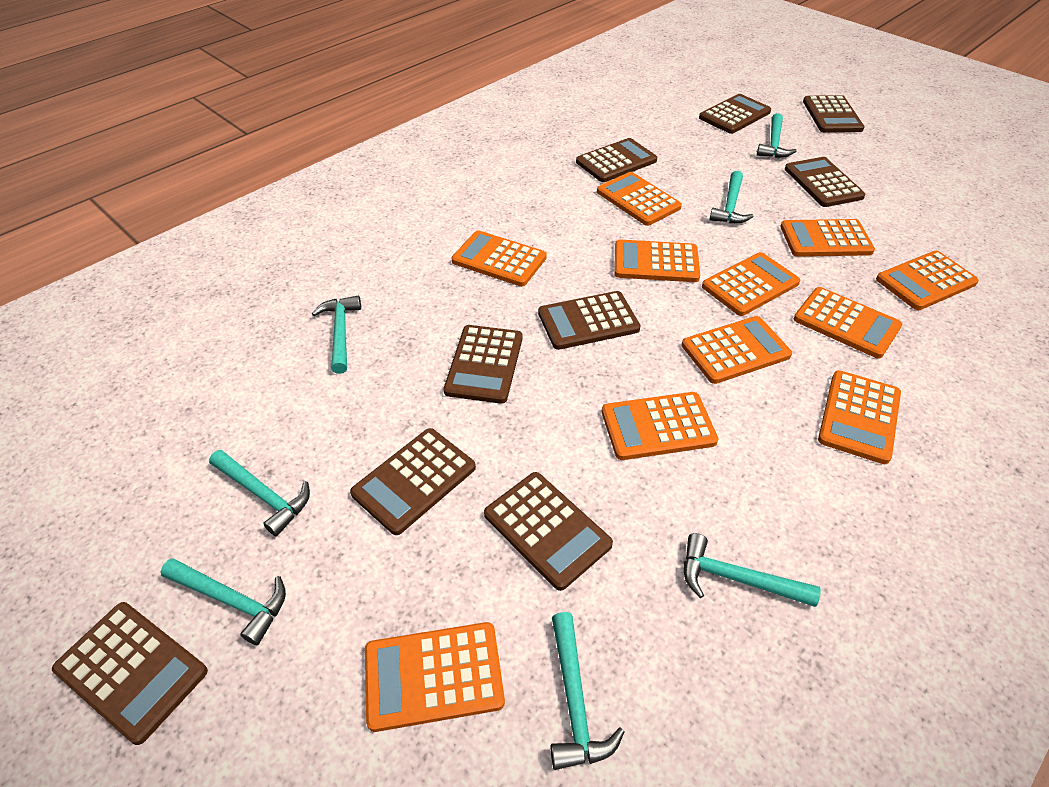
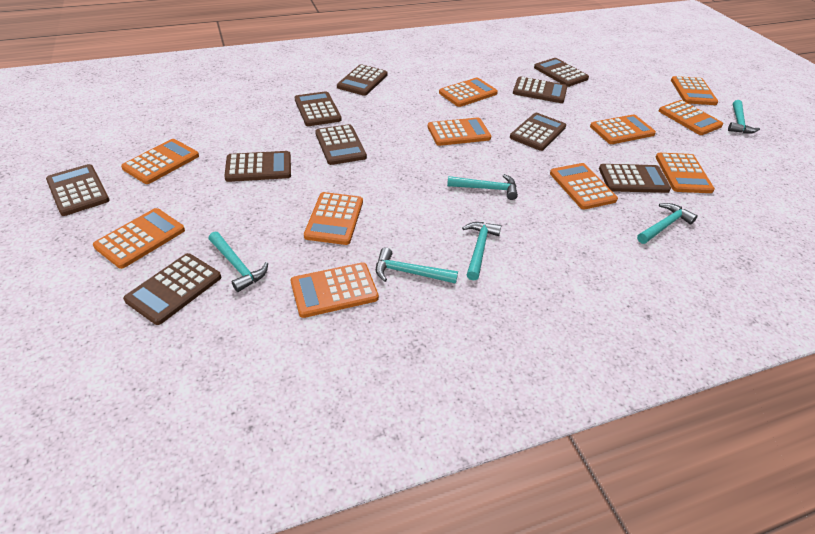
brown calculator: 9 -> 10
turquoise hammer: 7 -> 6

